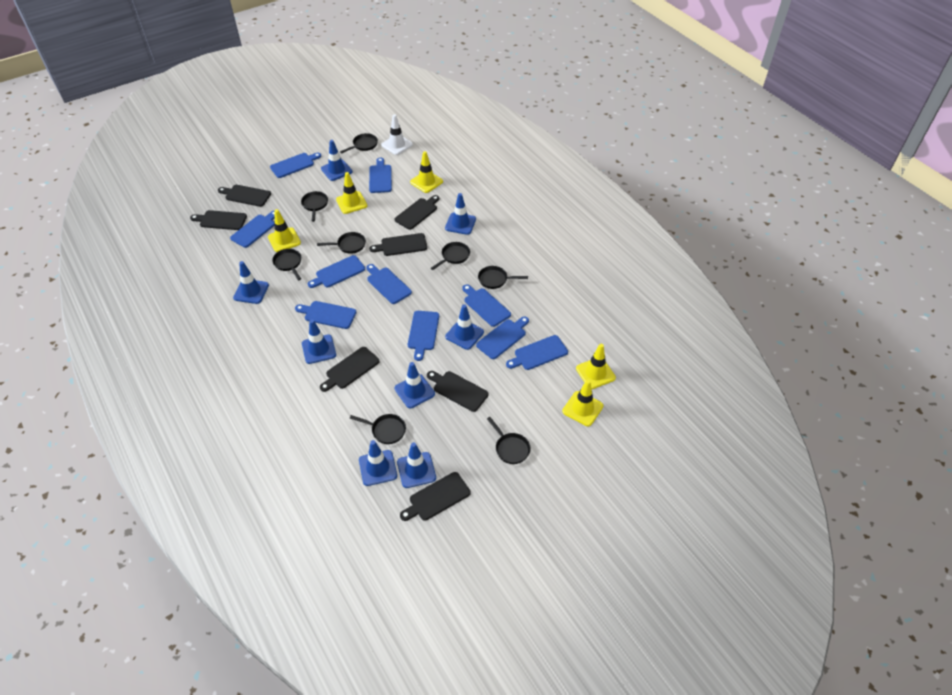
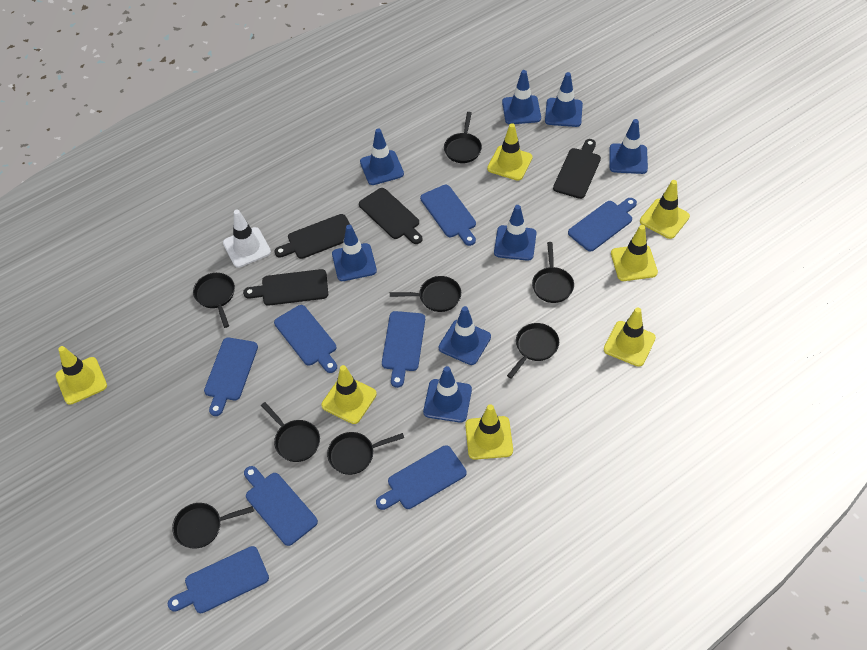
black cutting board: 7 -> 4
blue cutting board: 10 -> 8
yellow traffic cone: 5 -> 7

